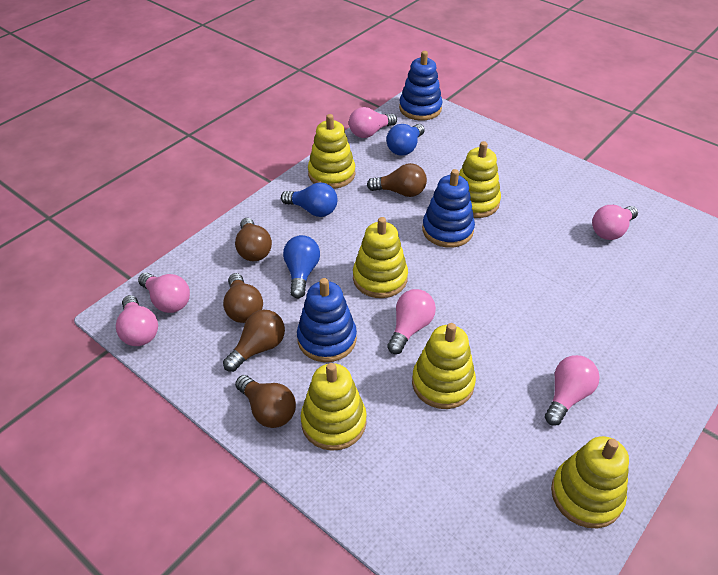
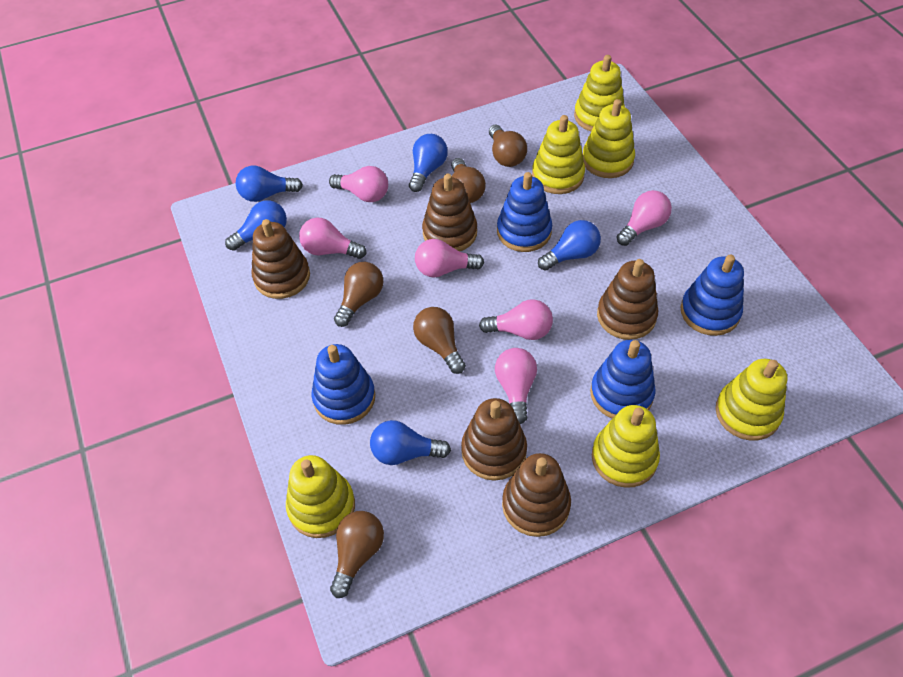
blue light bulb: 3 -> 5
blue stacking toy: 3 -> 4
brown stacking toy: 0 -> 5

